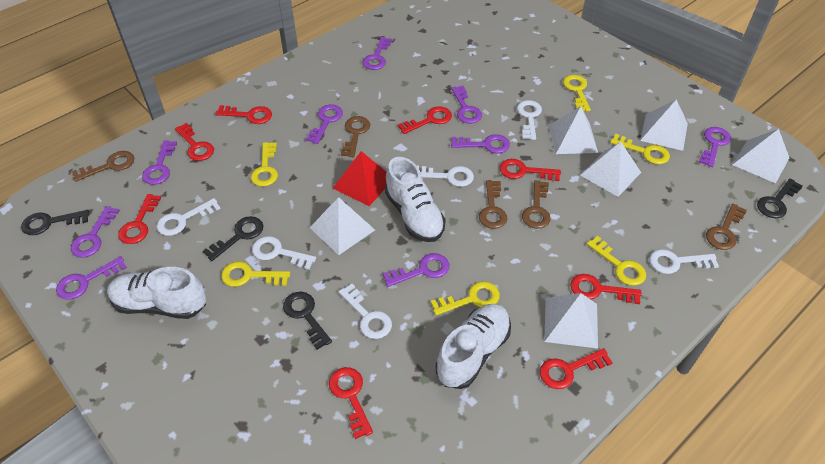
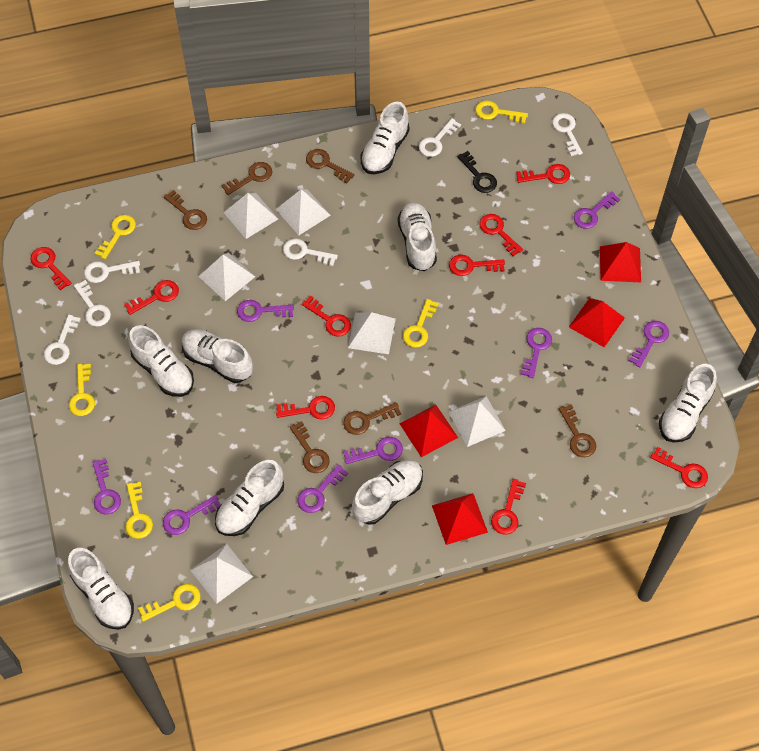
black key: 4 -> 1
brown key: 5 -> 6
purple key: 9 -> 8
red key: 8 -> 9
red pyramid: 1 -> 4
white shoe: 3 -> 8

